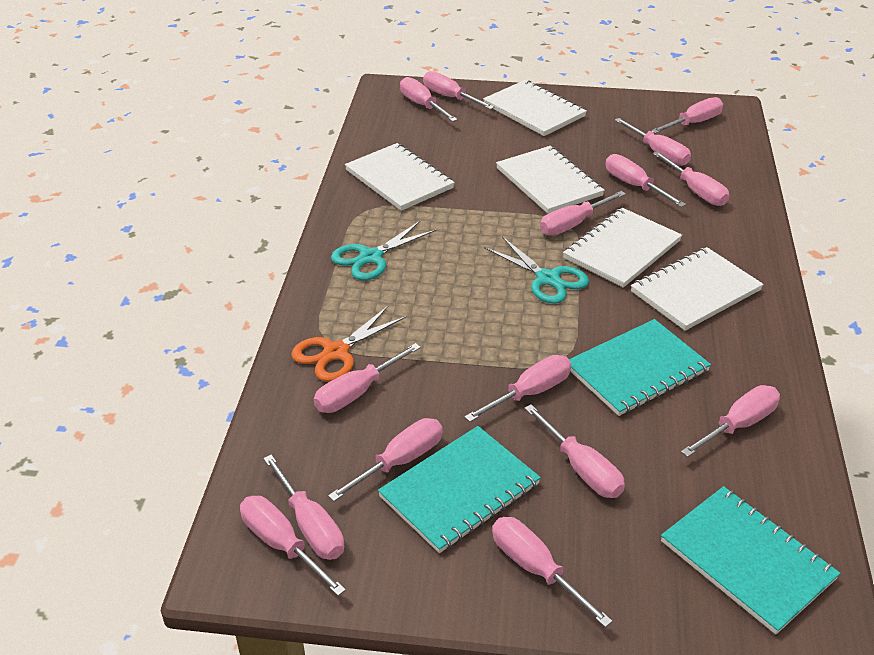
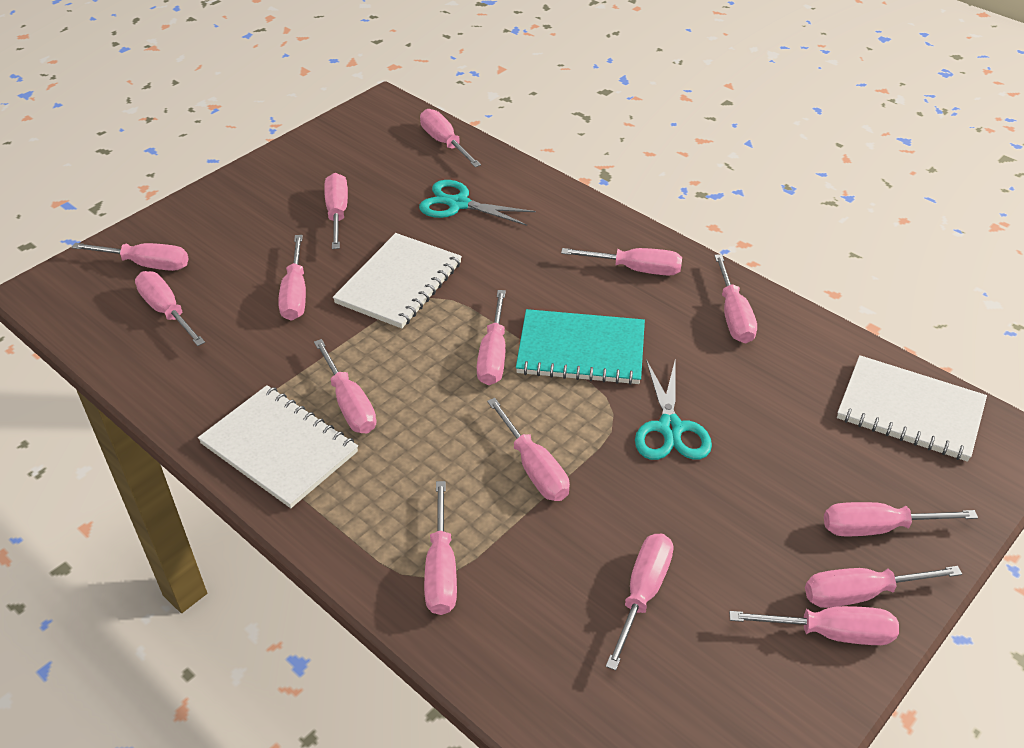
orange scissors: 1 -> 0
turquoise notebook: 3 -> 1
white notebook: 5 -> 3

